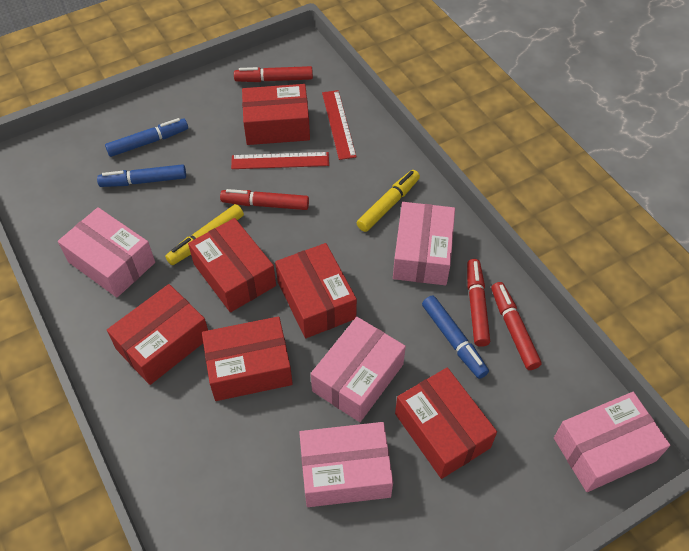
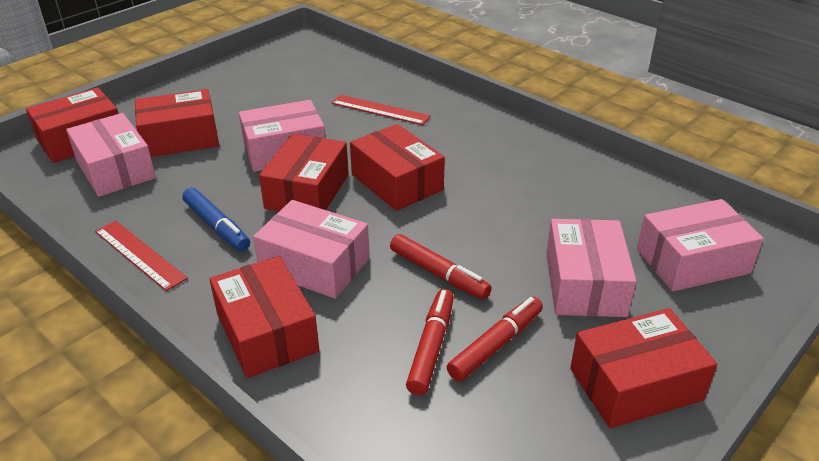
blue marker: 3 -> 1
red marker: 4 -> 3
yellow marker: 2 -> 0

